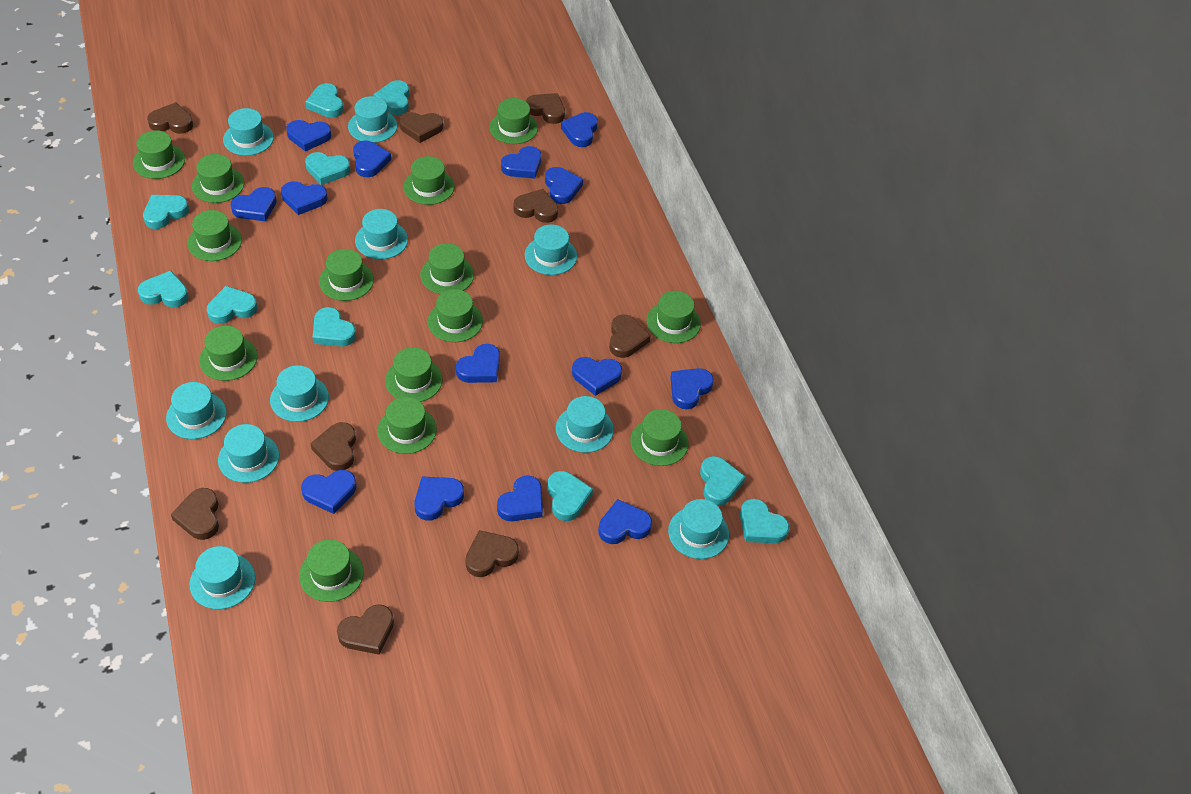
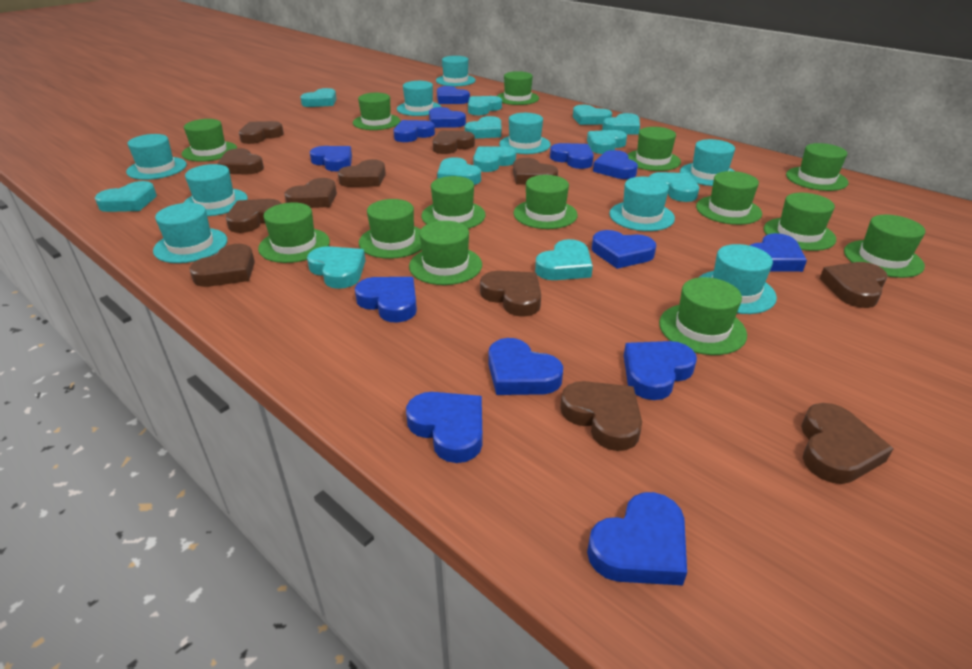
blue heart: 14 -> 13
brown heart: 9 -> 12
turquoise hat: 10 -> 9
turquoise heart: 10 -> 12

